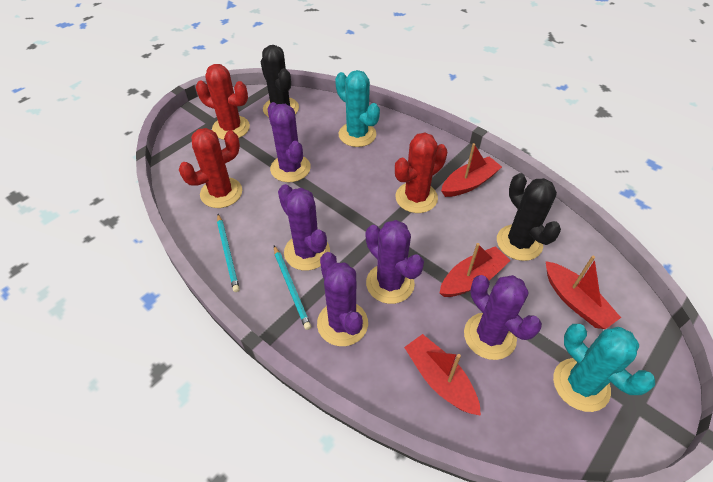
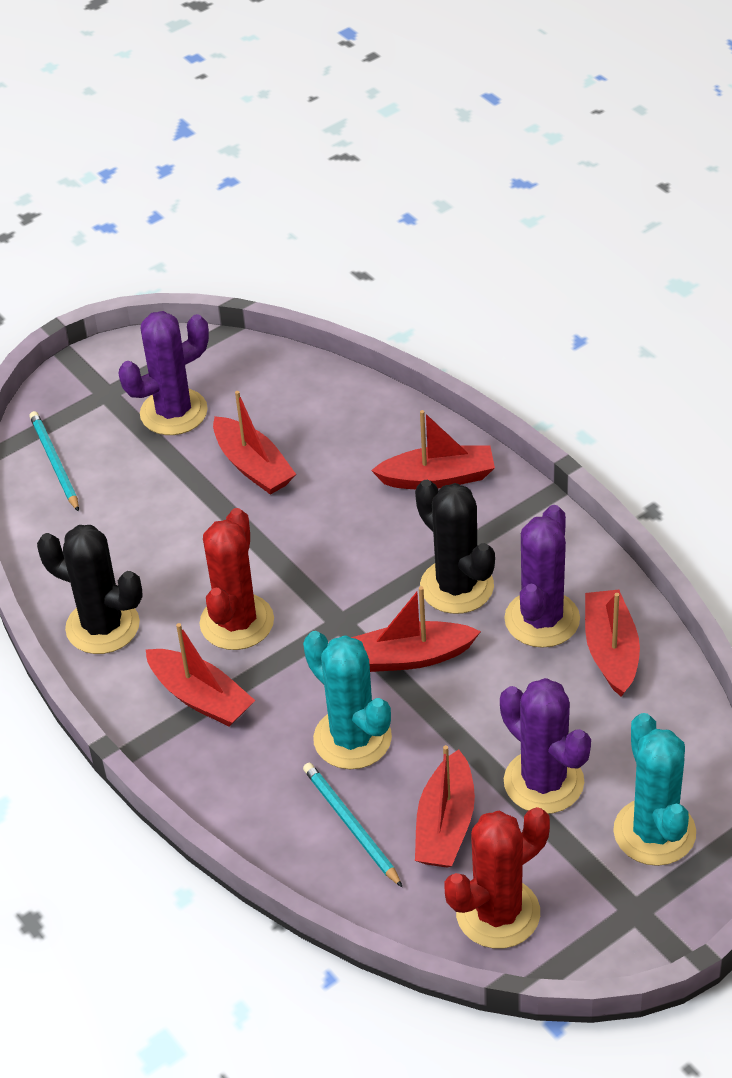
purple cactus: 5 -> 3
red boat: 4 -> 6
red cactus: 3 -> 2

